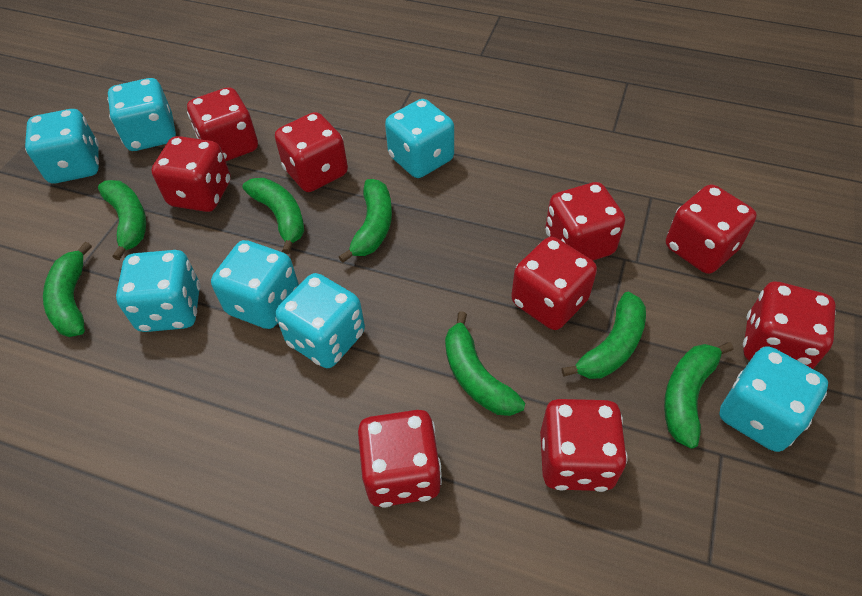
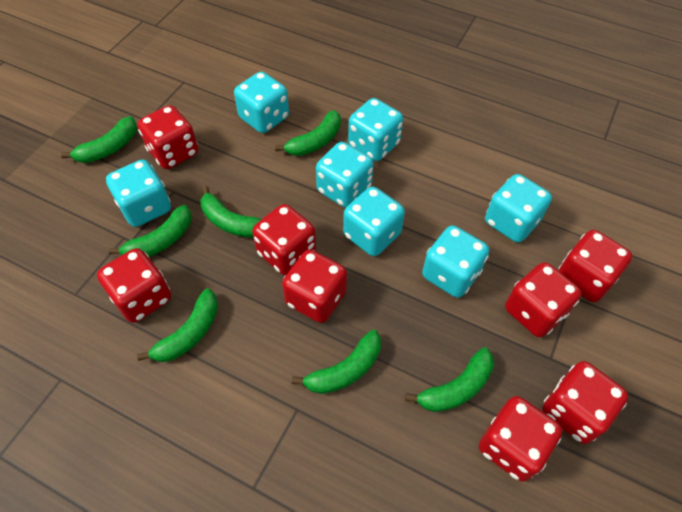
red dice: 9 -> 8

